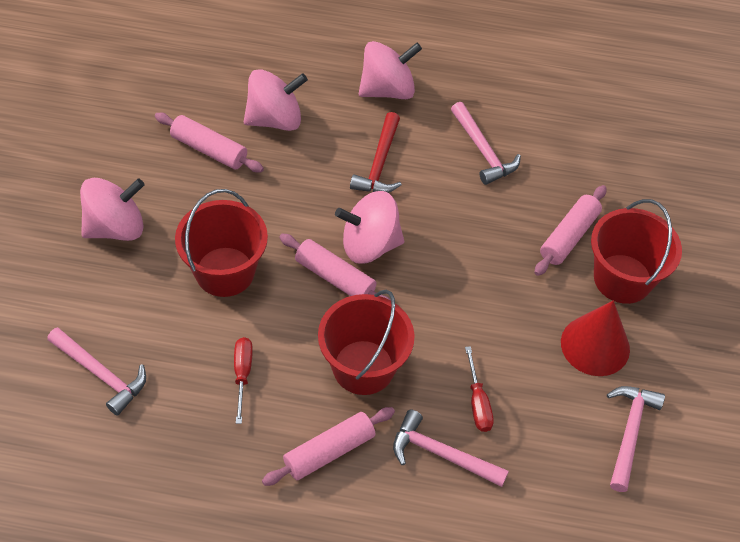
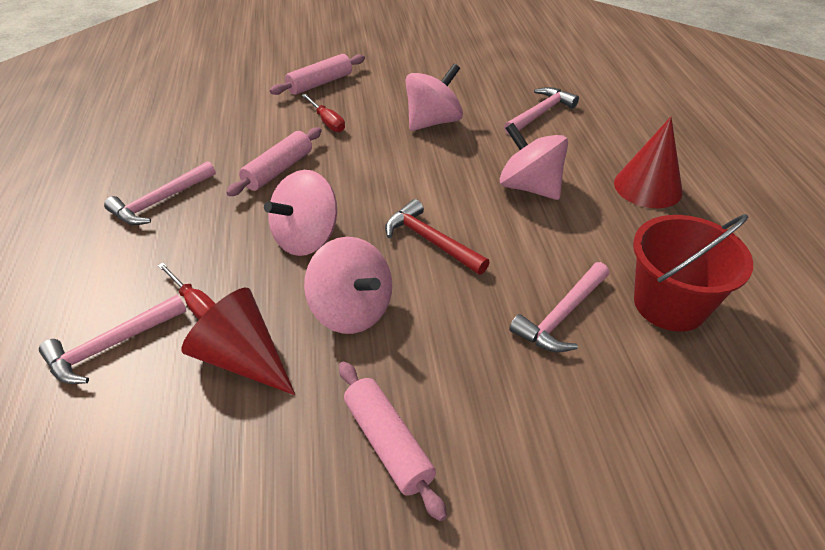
pink rolling pin: 4 -> 3
red bucket: 3 -> 1
red cone: 1 -> 2

